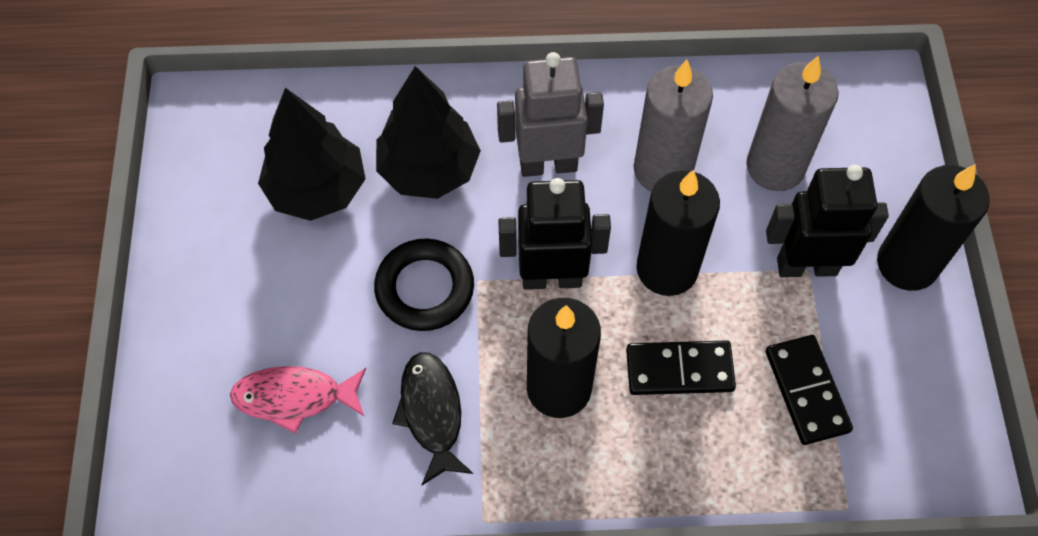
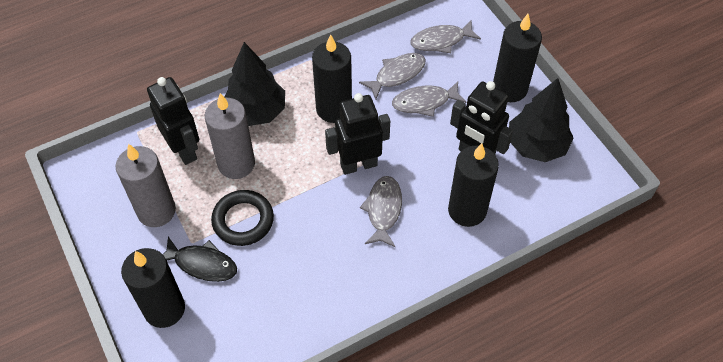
black candle: 3 -> 4
black domino: 2 -> 0
black robot: 2 -> 3
grey fish: 0 -> 4
grey robot: 1 -> 0
pink fish: 1 -> 0

